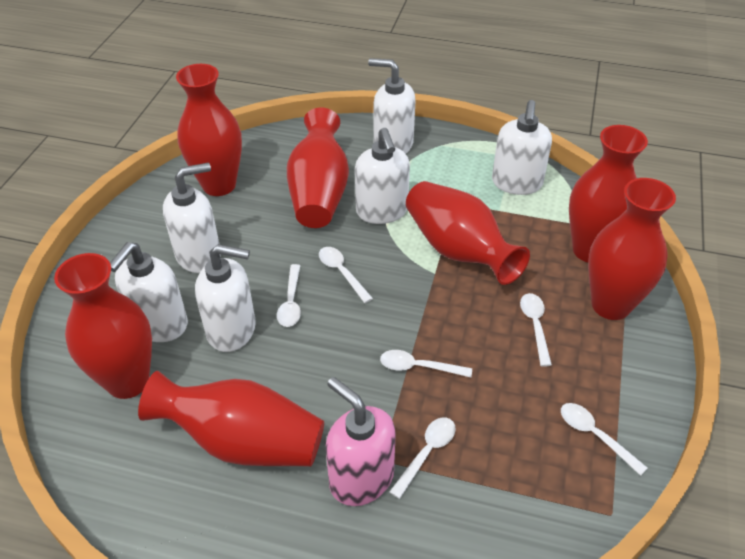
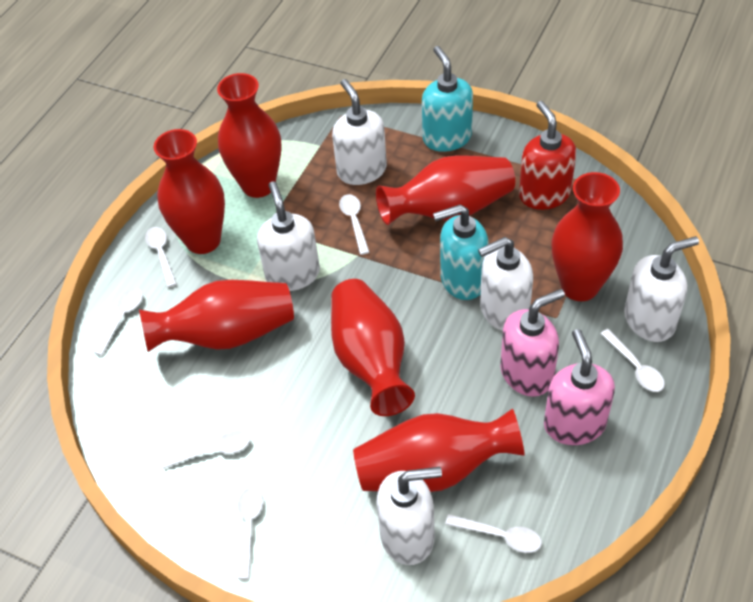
pink soap dispenser: 1 -> 2
red soap dispenser: 0 -> 1
turquoise soap dispenser: 0 -> 2
white soap dispenser: 6 -> 5
white spoon: 6 -> 7

